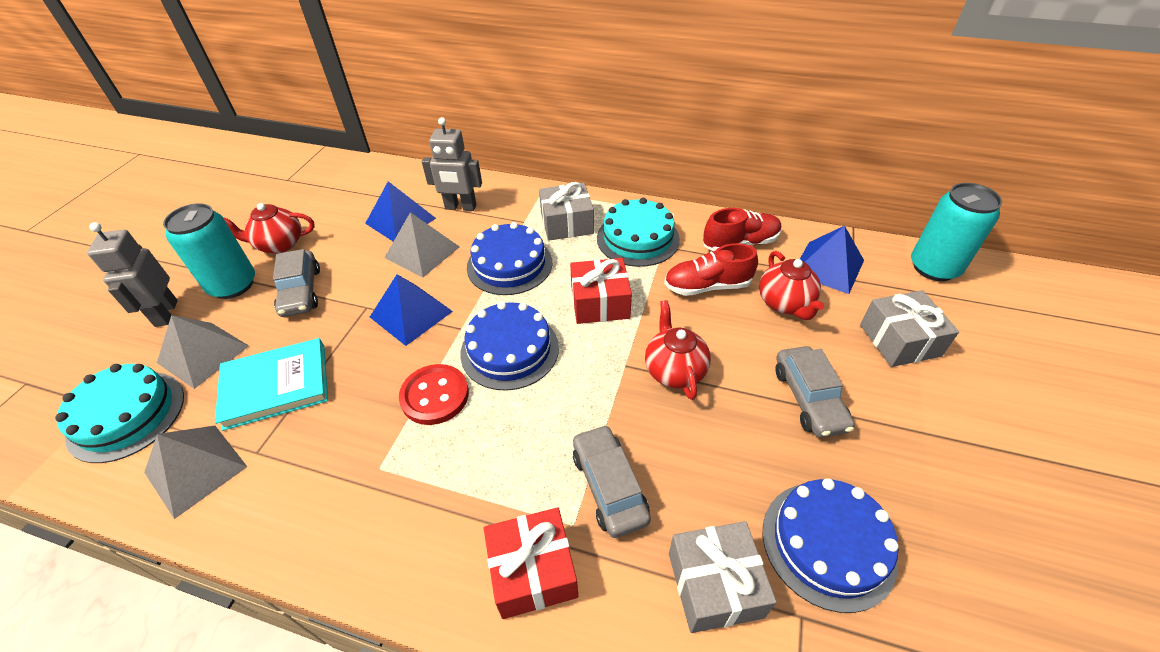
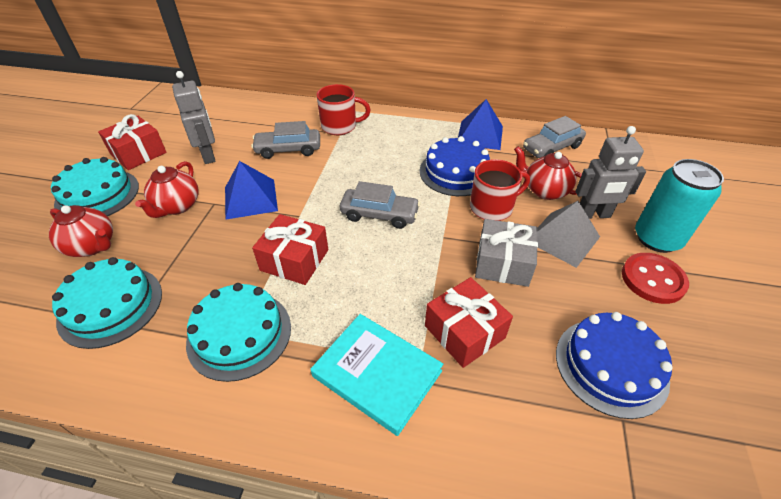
blue cake: 3 -> 2
blue pyramid: 3 -> 2
grey gift: 3 -> 1
grey pyramid: 3 -> 1
red gift: 2 -> 3
red mug: 0 -> 2
red shoe: 2 -> 0
turquoise cake: 2 -> 3
turquoise can: 2 -> 1

